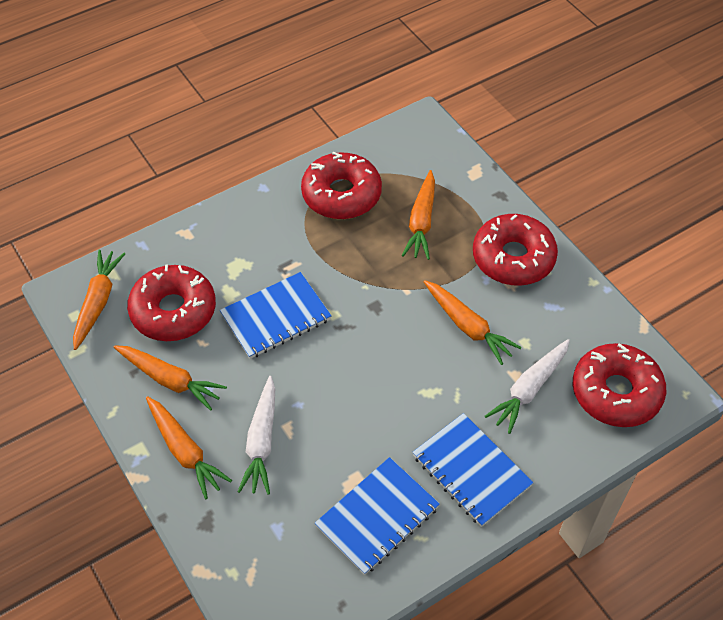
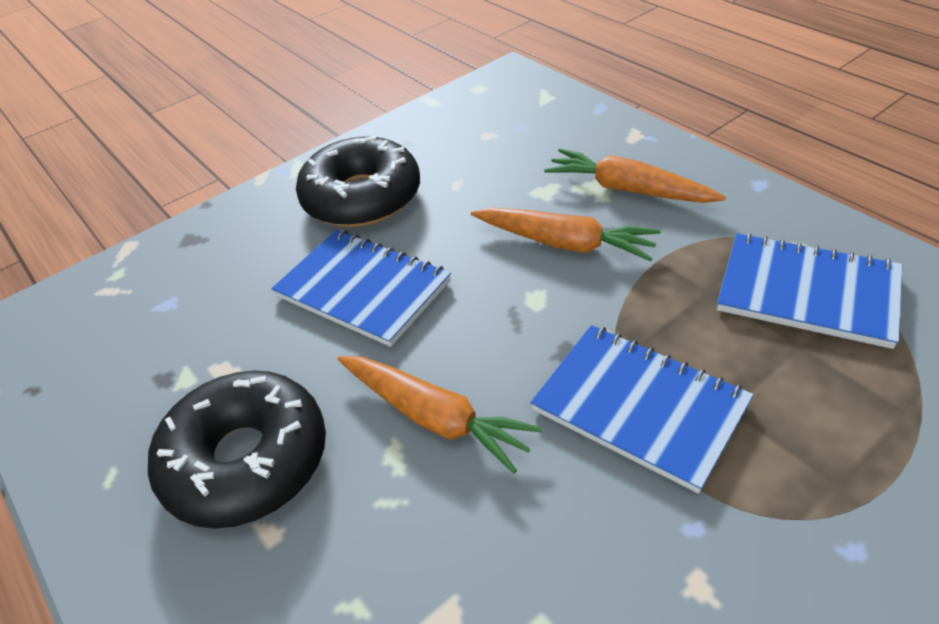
black donut: 0 -> 2
orange carrot: 5 -> 3
red donut: 4 -> 0
white carrot: 2 -> 0

